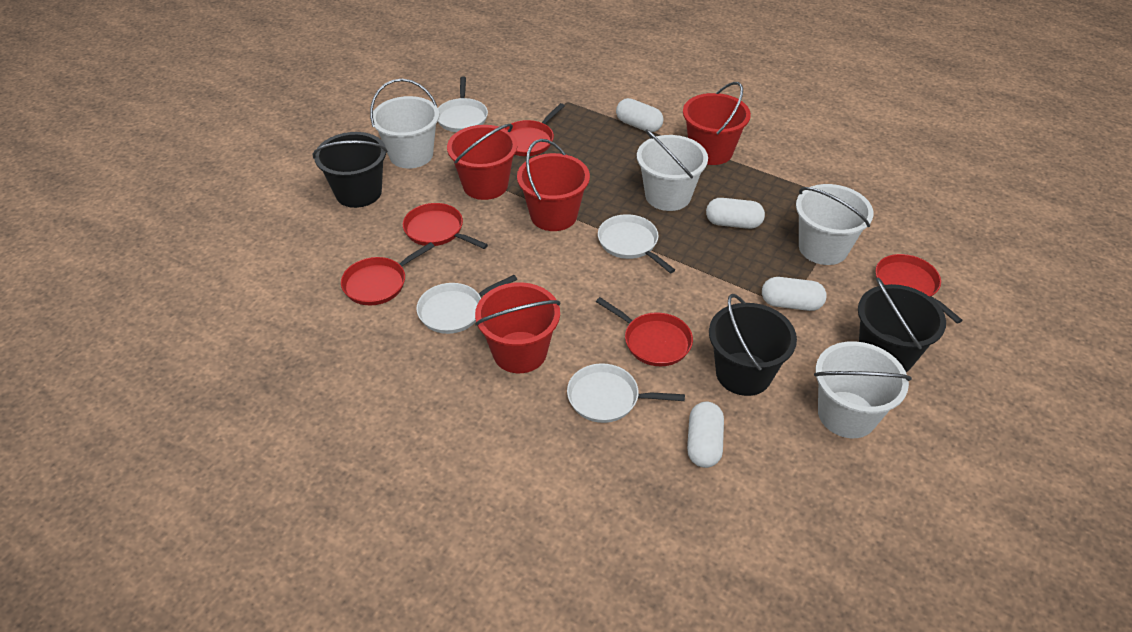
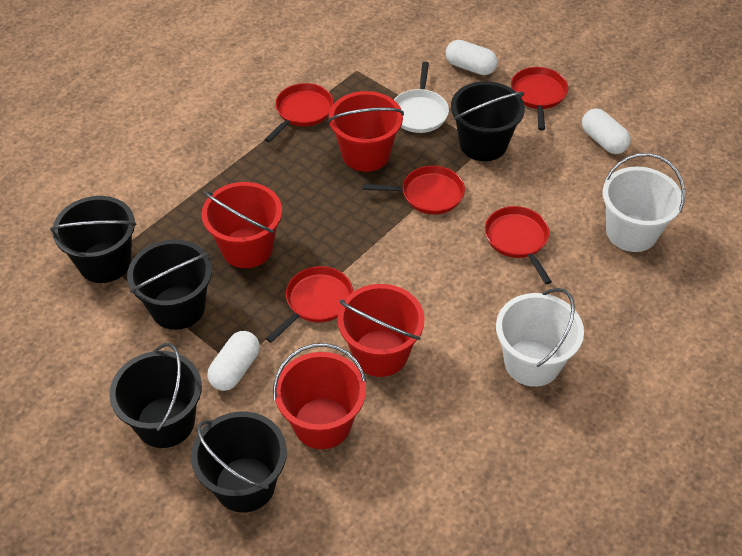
black bucket: 3 -> 5
white bucket: 4 -> 2
white capsule: 4 -> 3
white pan: 4 -> 1

